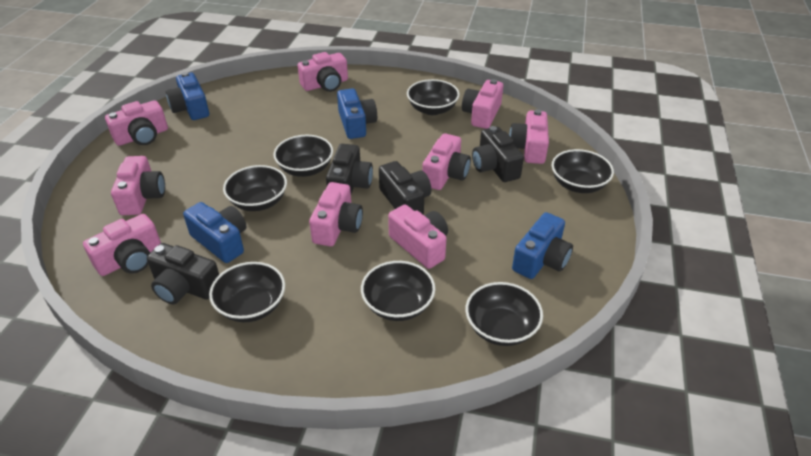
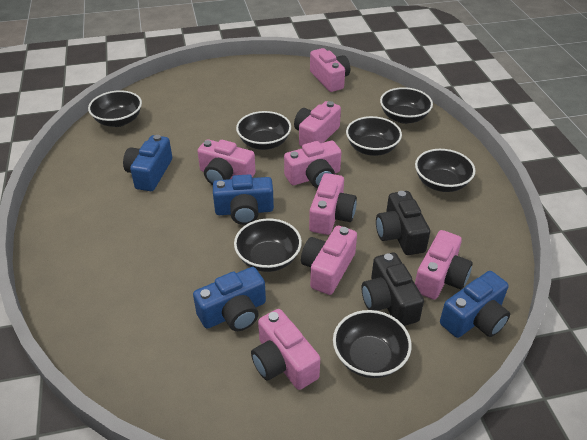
black camera: 4 -> 2
pink camera: 9 -> 8

